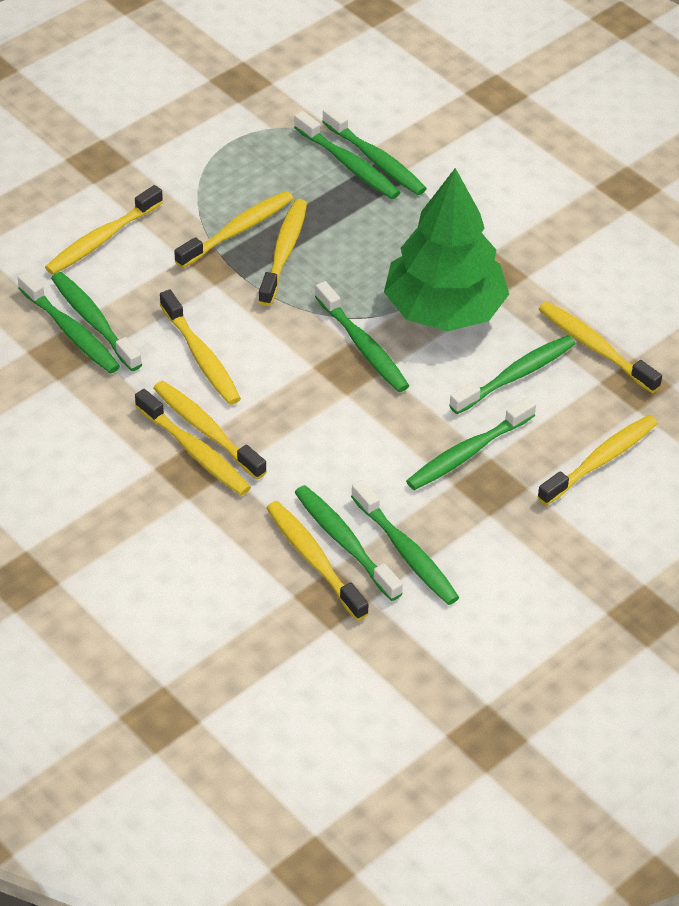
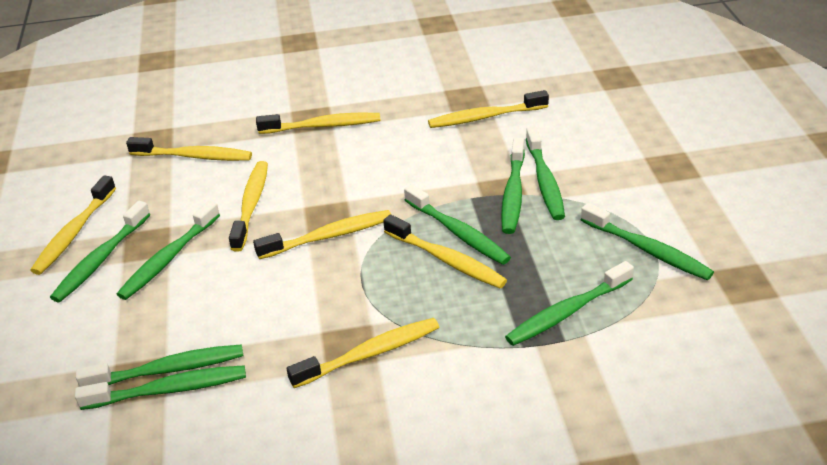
green tree: 1 -> 0
yellow toothbrush: 9 -> 8

